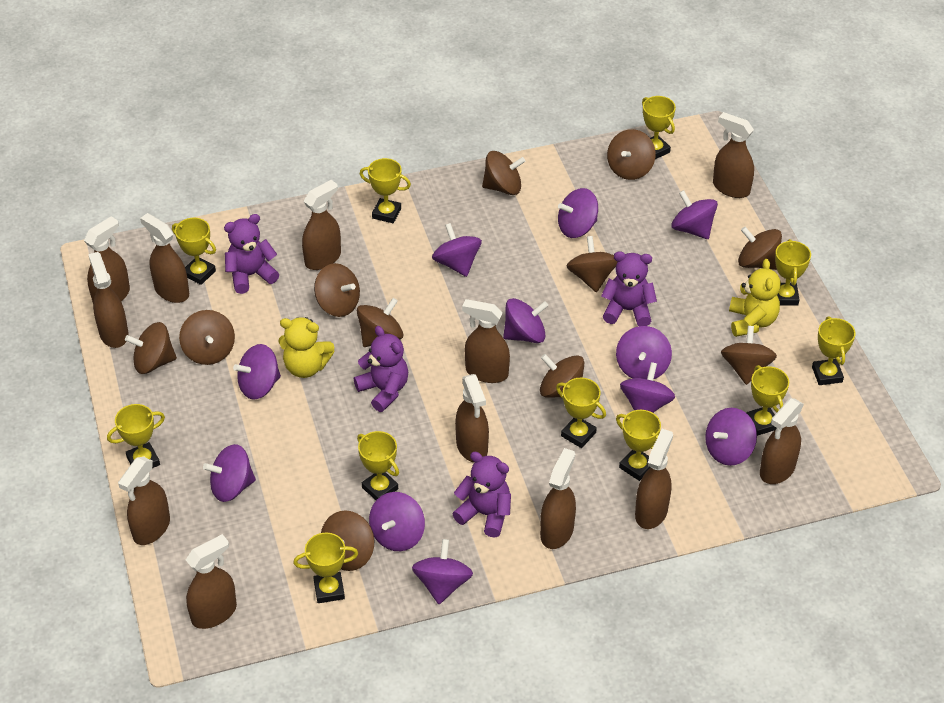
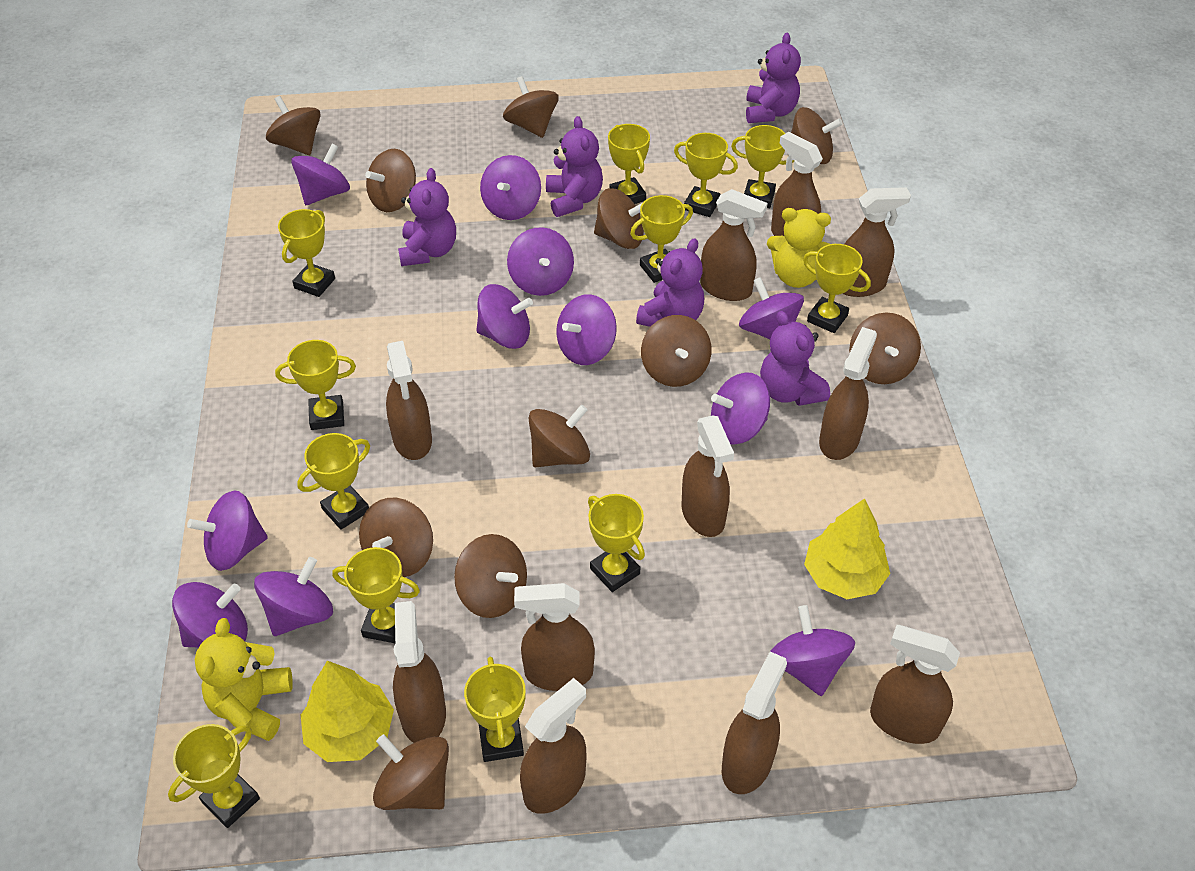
brown spray bottle: 12 -> 11
purple teddy bear: 4 -> 5
yellow tree: 0 -> 2
yellow trophy: 11 -> 12

